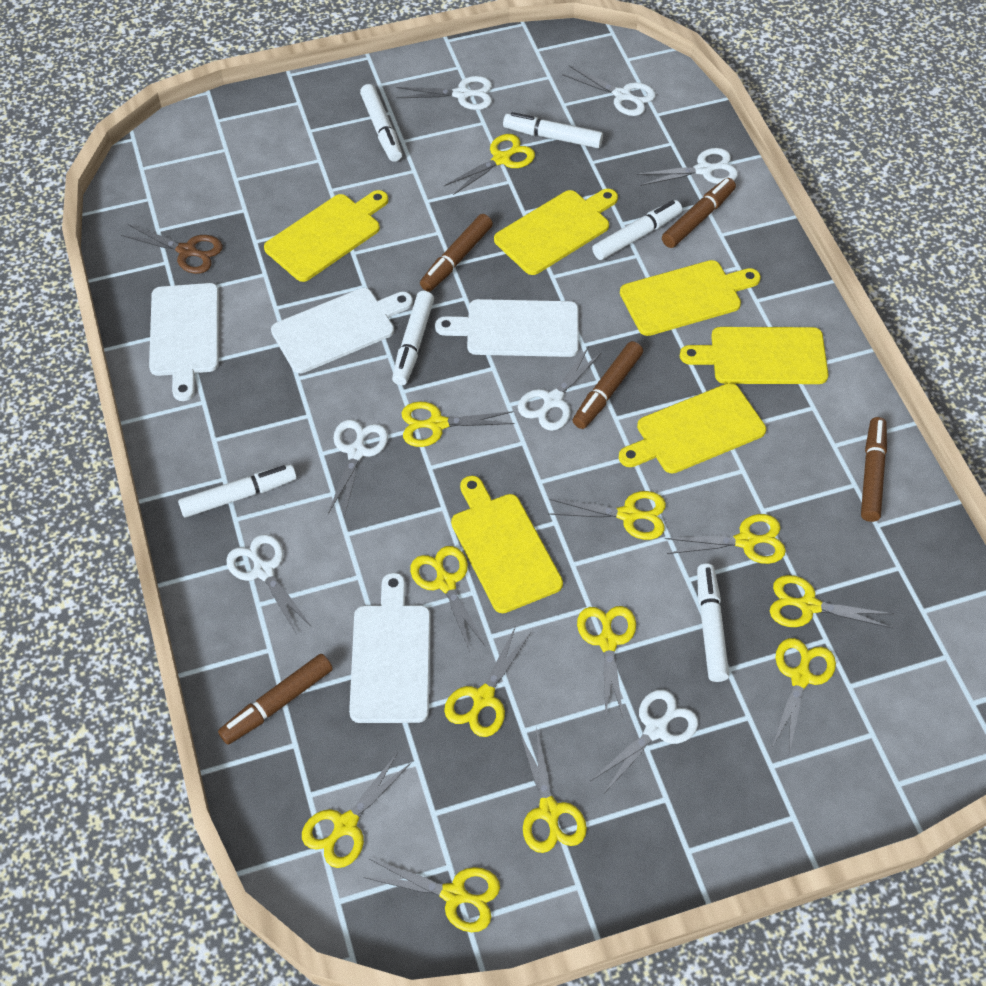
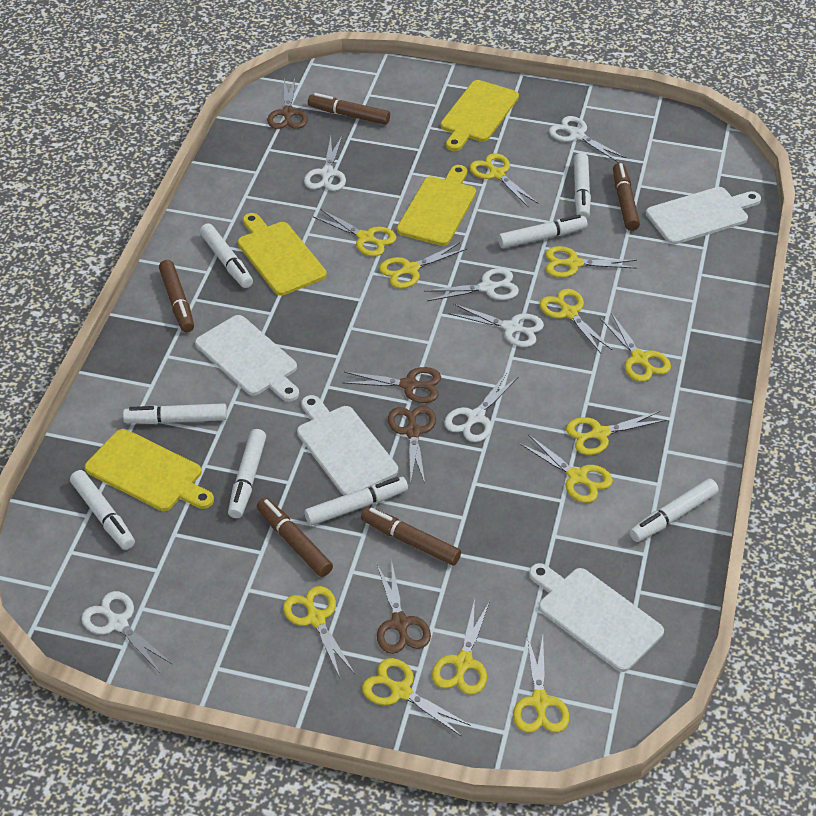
brown scissors: 1 -> 4
white marker: 6 -> 8
white scissors: 7 -> 6
yellow cutting board: 6 -> 4

